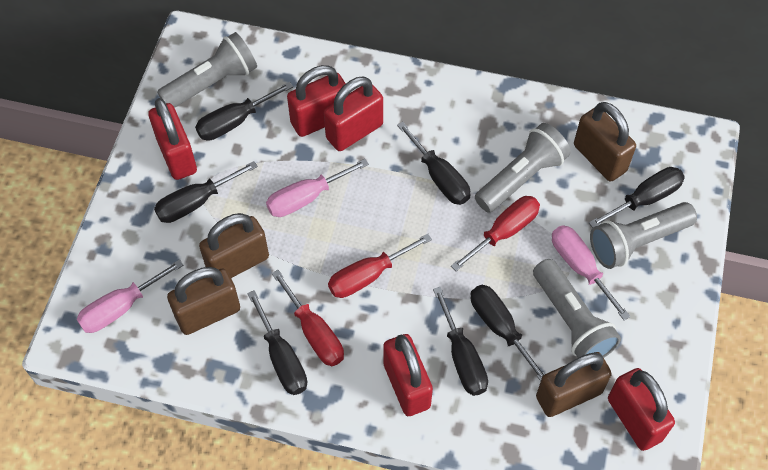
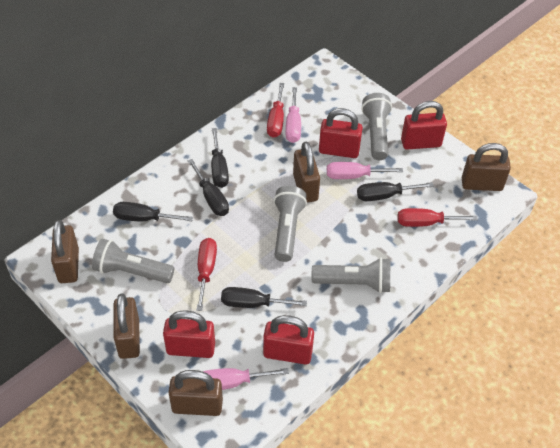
black screwdriver: 7 -> 5
brown padlock: 4 -> 5
red padlock: 5 -> 4

